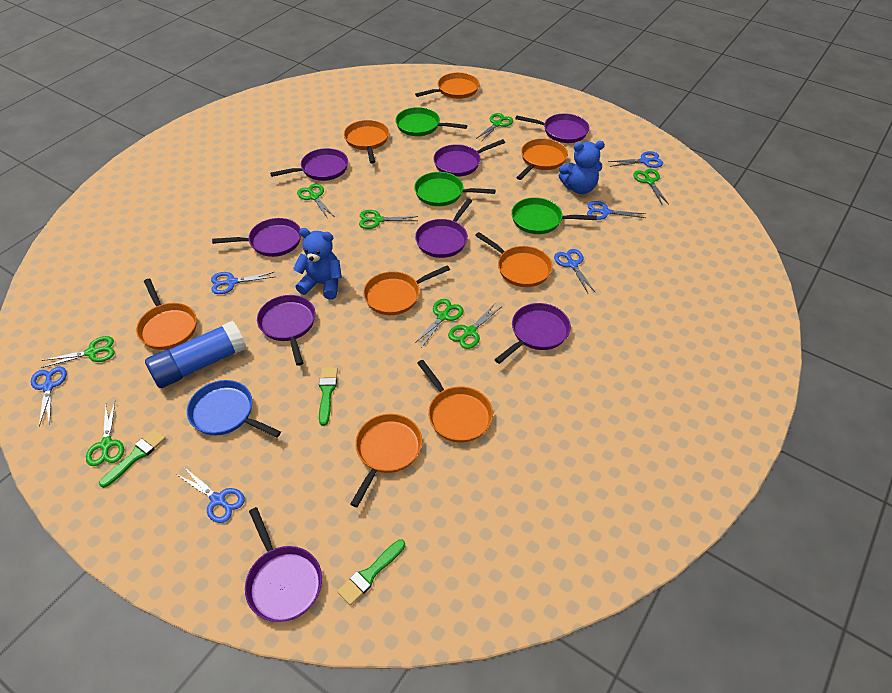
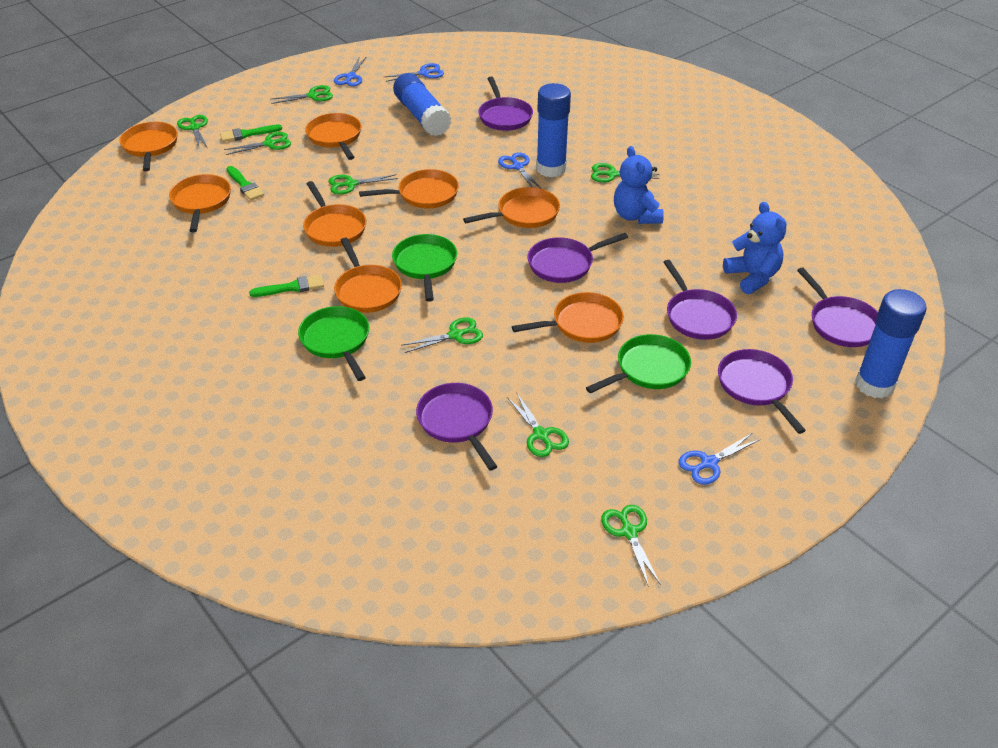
blue glue stick: 1 -> 3
blue pan: 1 -> 0
blue scissors: 6 -> 4
purple pan: 8 -> 6

